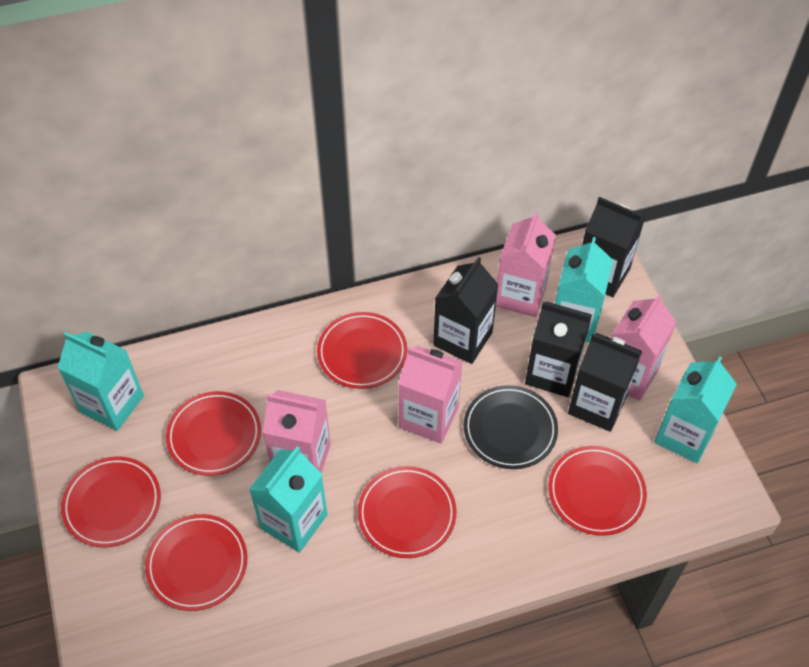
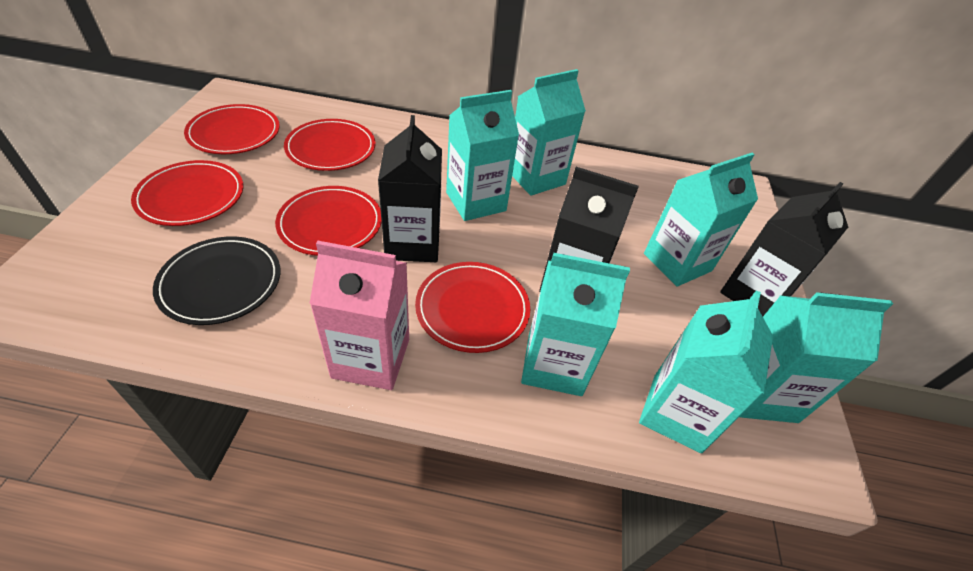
black carton: 4 -> 3
pink carton: 4 -> 1
red plate: 6 -> 5
turquoise carton: 4 -> 6

